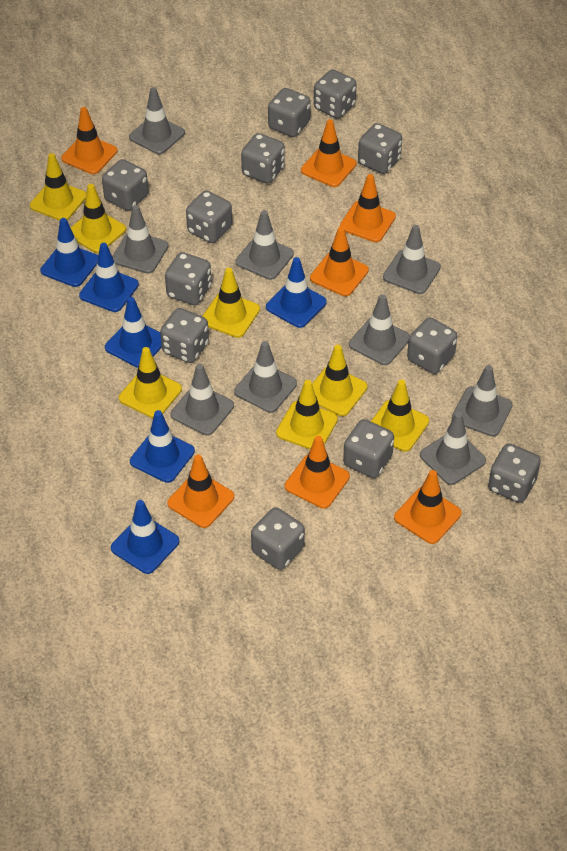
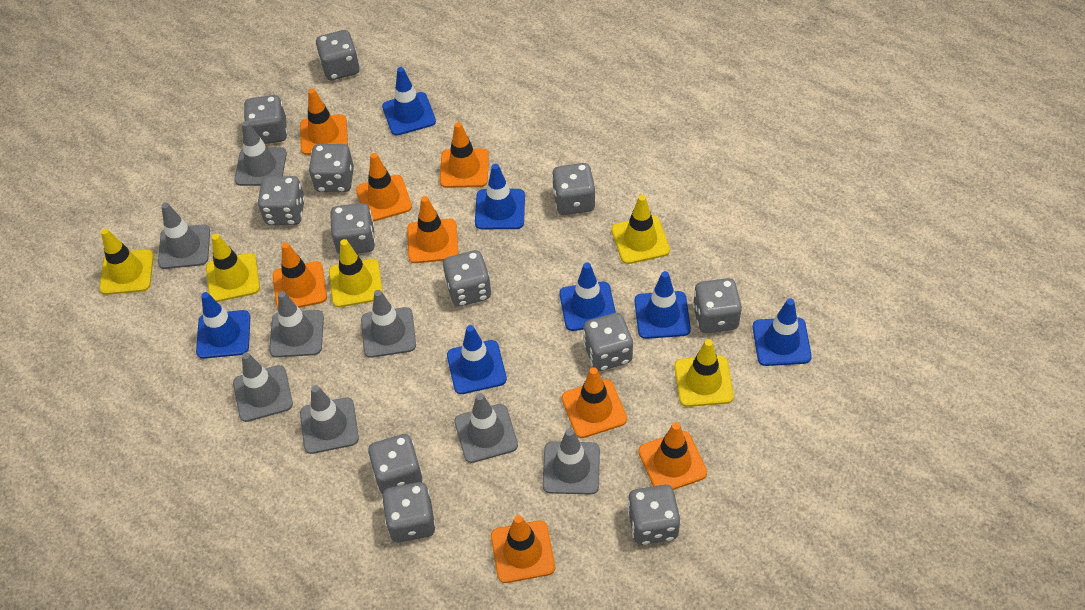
blue traffic cone: 6 -> 7
grey traffic cone: 9 -> 8
orange traffic cone: 7 -> 8
yellow traffic cone: 7 -> 5

